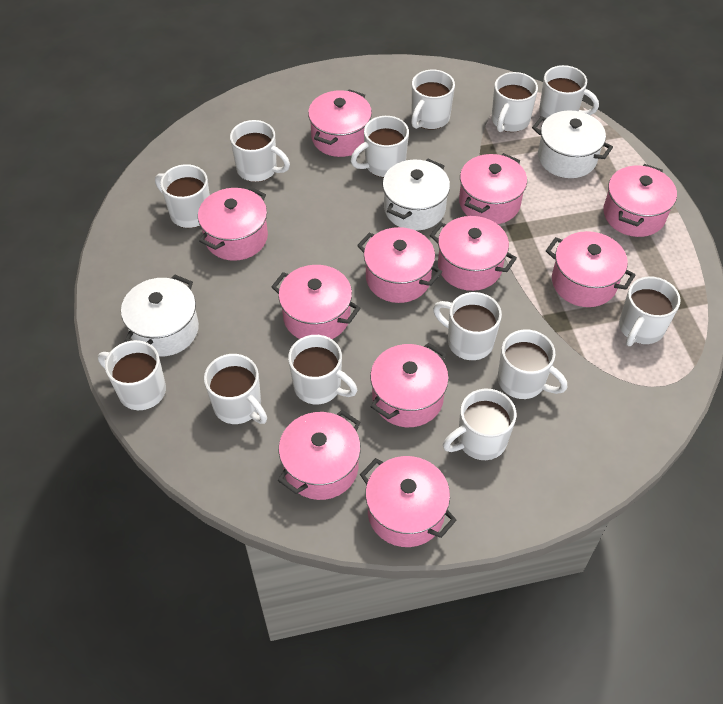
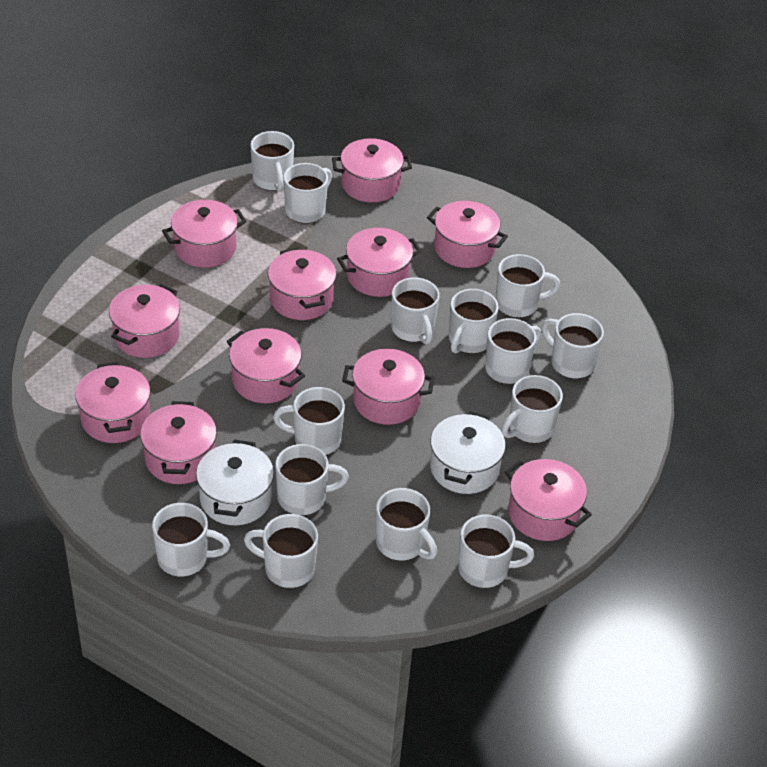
white mug: 13 -> 14
white pot: 3 -> 2

